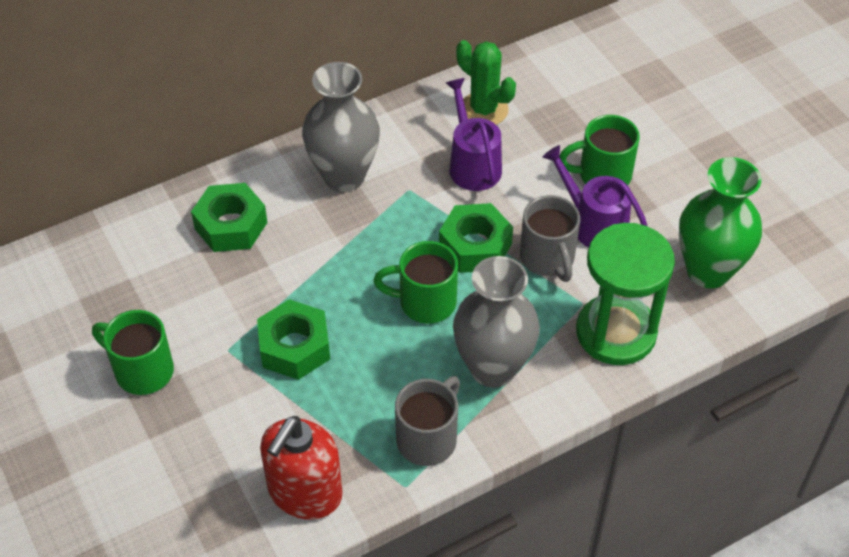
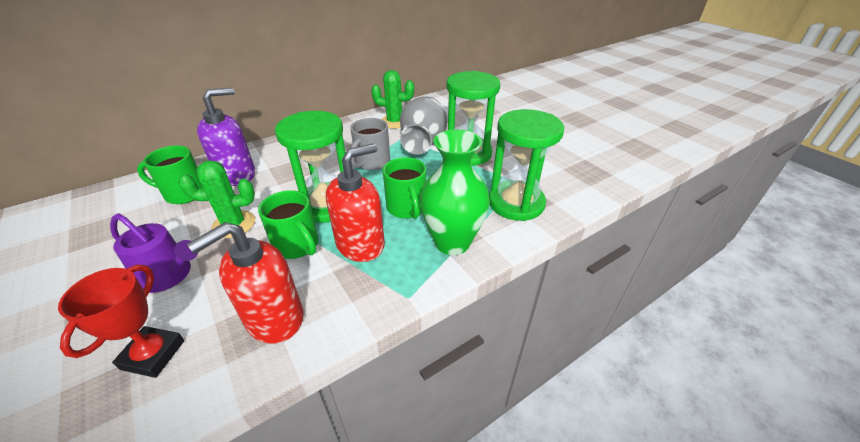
green cactus: 1 -> 2
green hourglass: 1 -> 3
green nut: 3 -> 0
grey mug: 2 -> 1
grey vase: 2 -> 1
purple soap dispenser: 0 -> 1
purple watering can: 2 -> 1
red soap dispenser: 1 -> 2
red trophy: 0 -> 1

